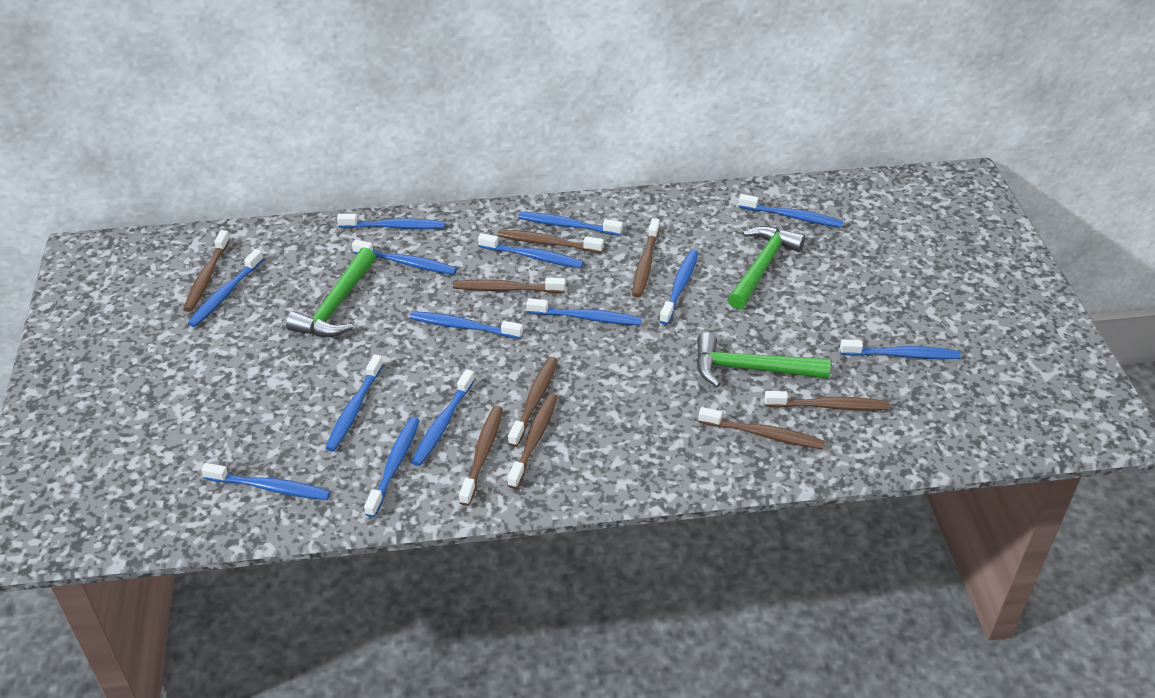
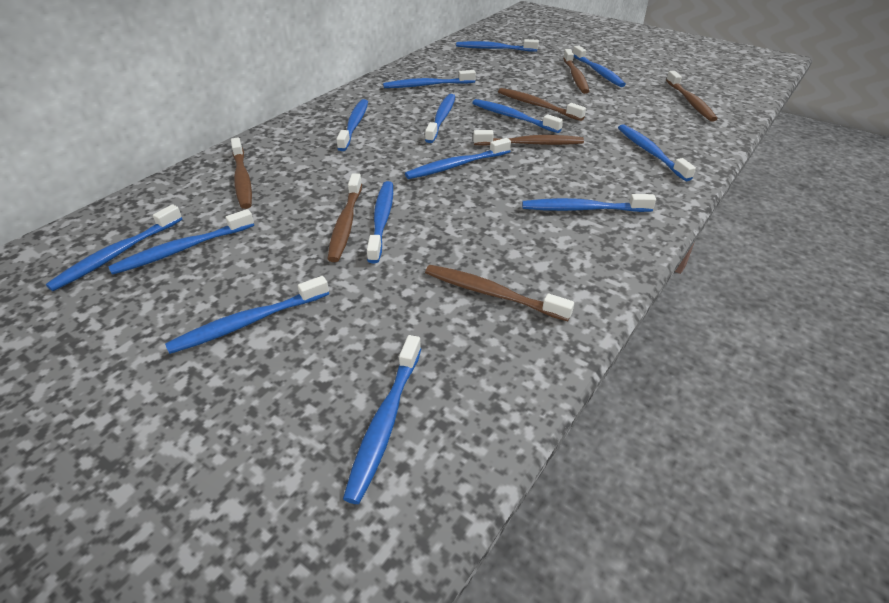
brown toothbrush: 9 -> 7
green hammer: 3 -> 0

